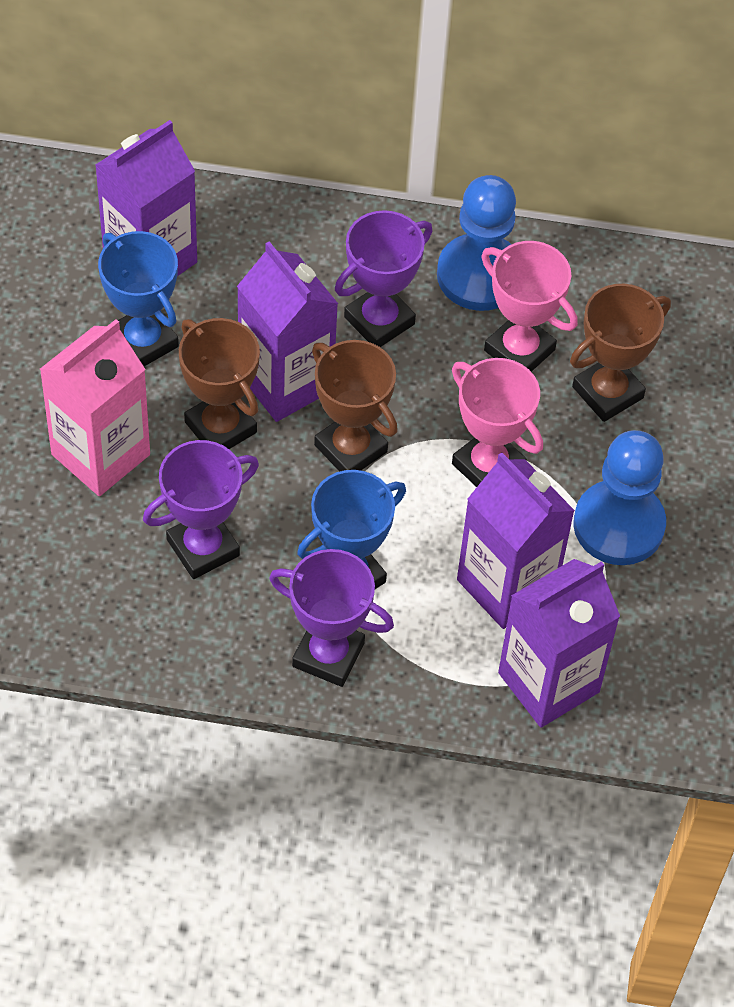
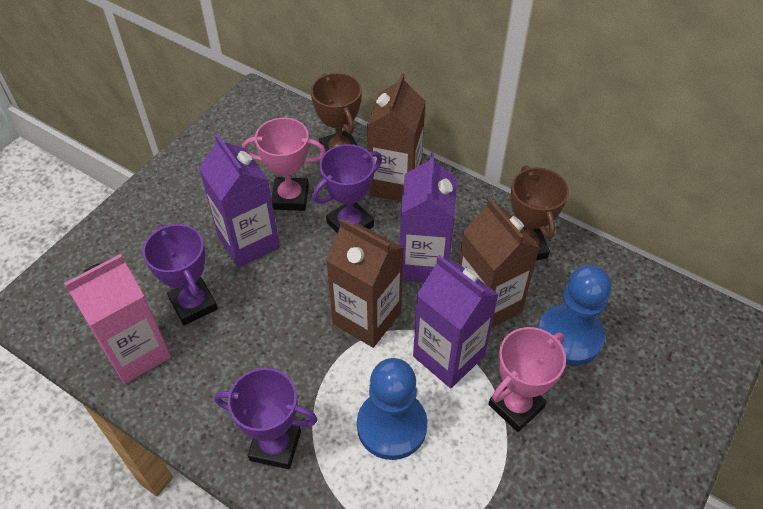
blue trophy: 2 -> 0
brown carton: 0 -> 3
brown trophy: 3 -> 2
purple carton: 4 -> 3

